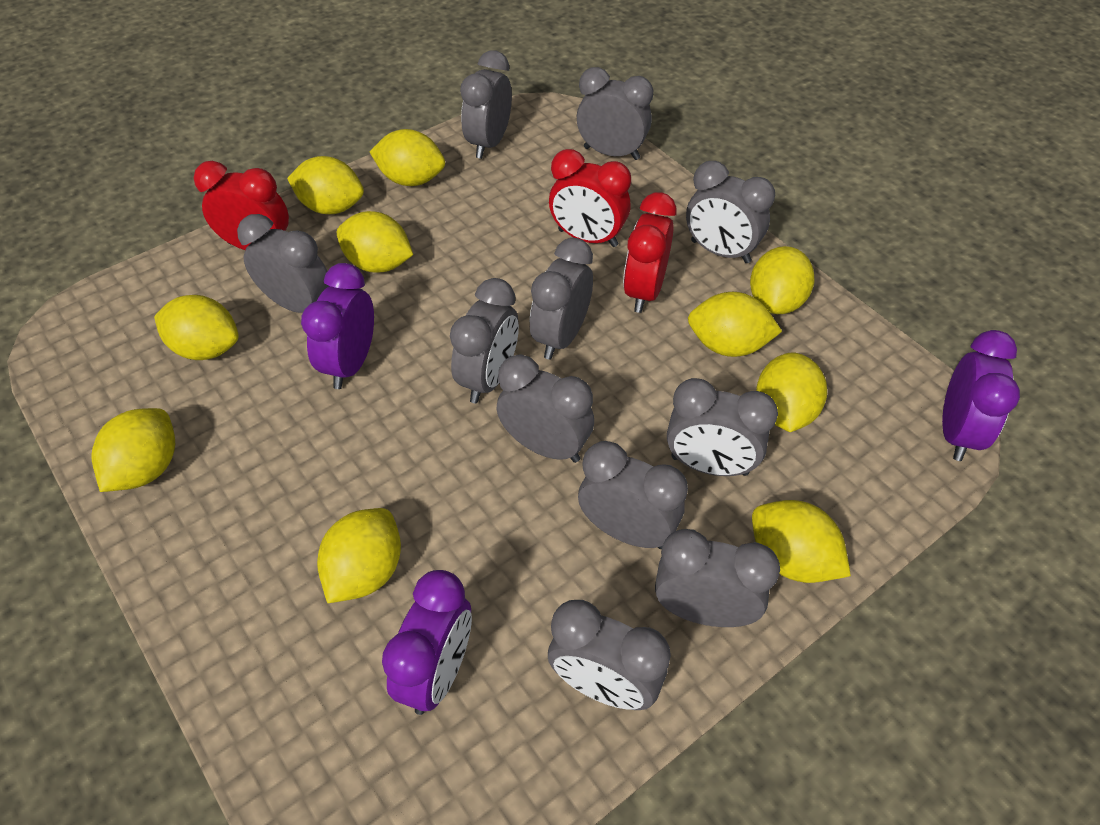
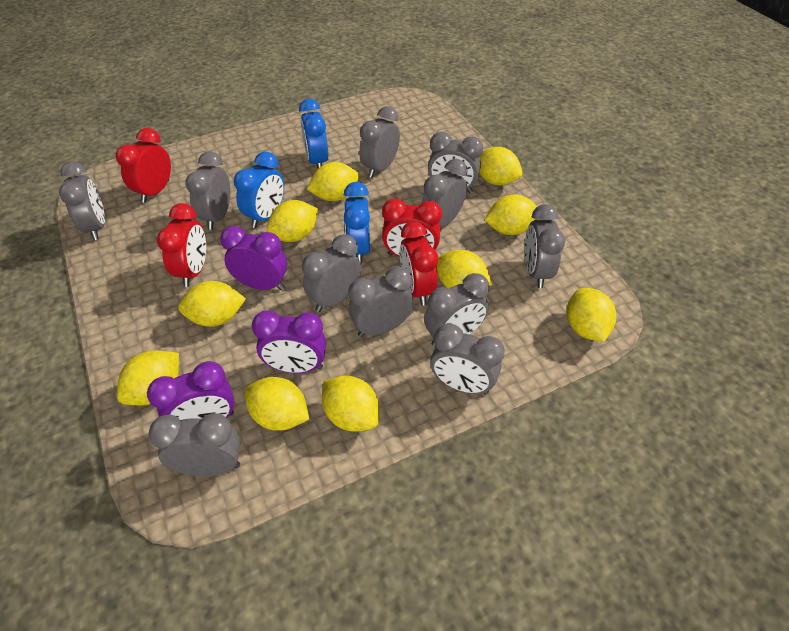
blue clock: 0 -> 3
red clock: 3 -> 4

